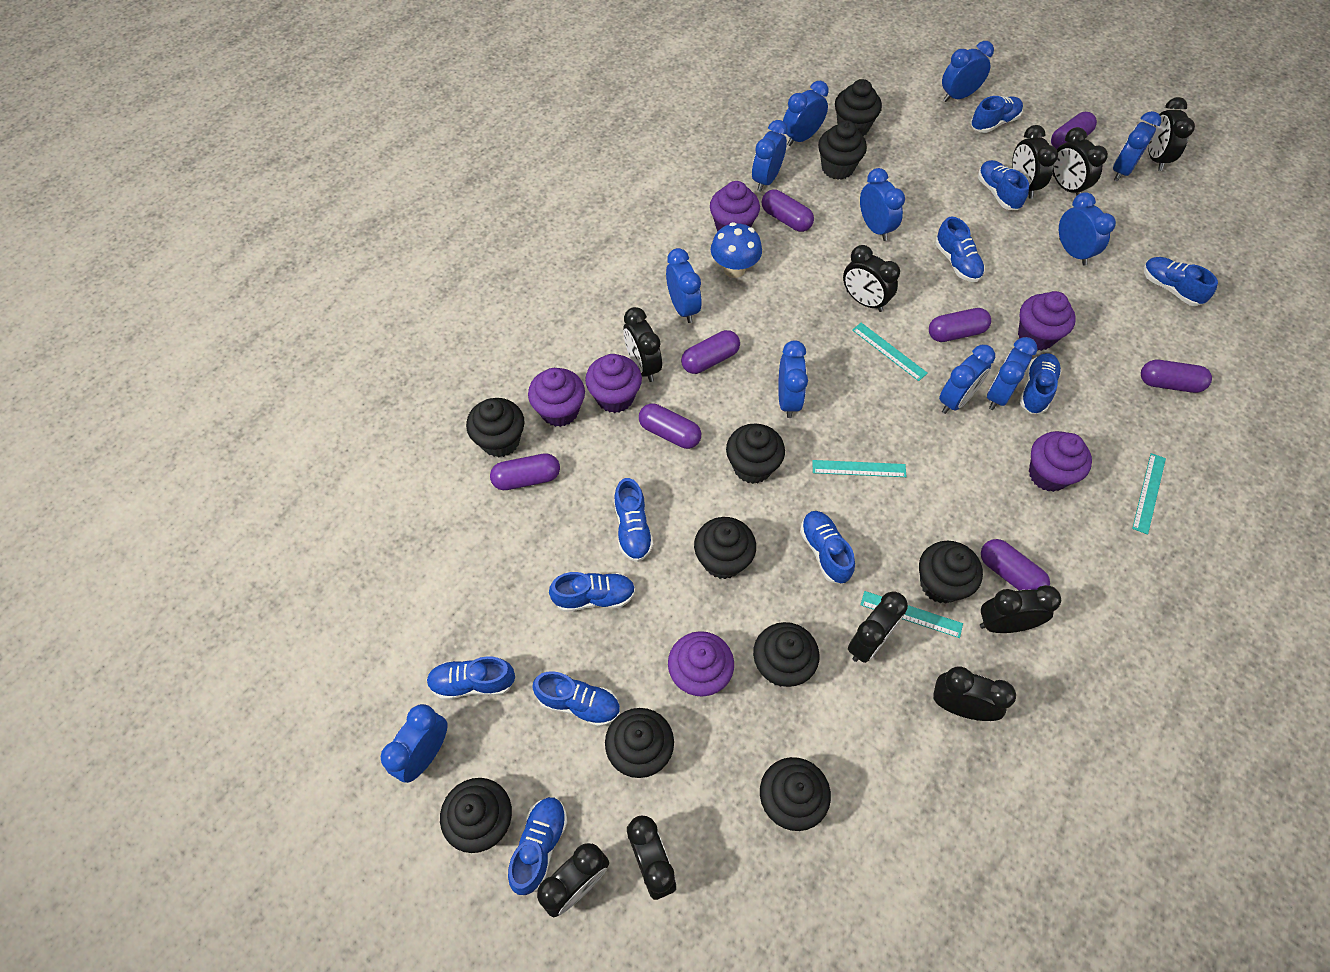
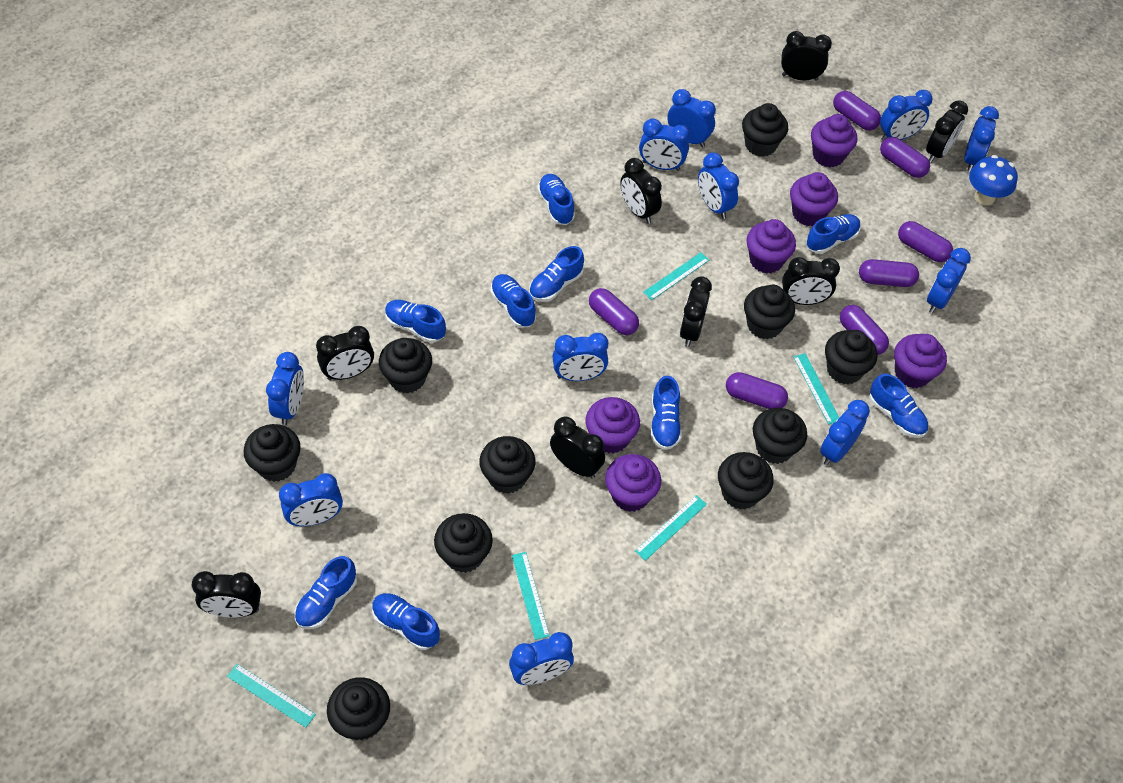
black clock: 10 -> 8
blue shoe: 11 -> 9
purple capsule: 8 -> 7
turquoise ruler: 4 -> 5

